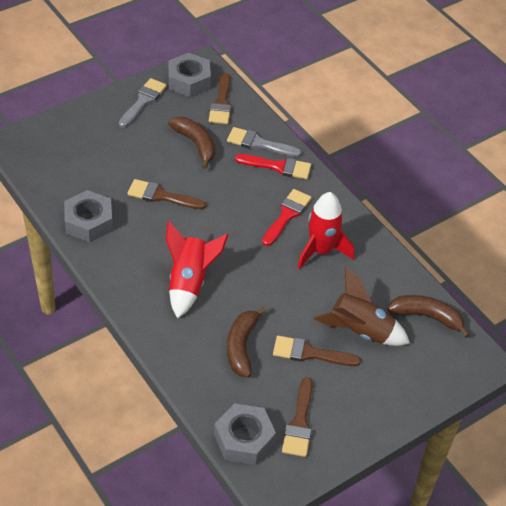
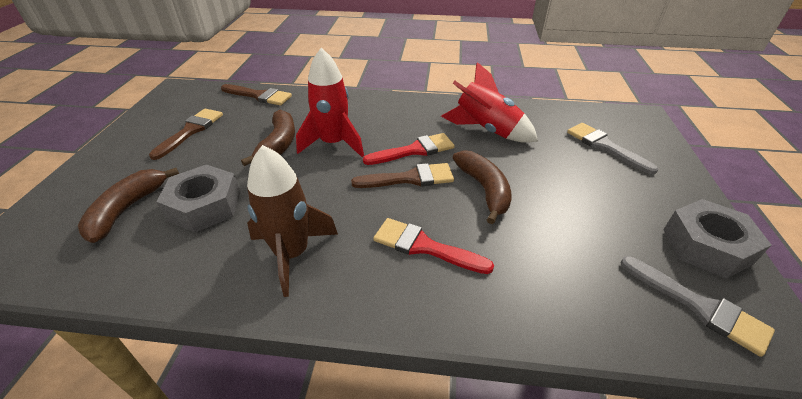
brown brush: 4 -> 3
grey nut: 3 -> 2

